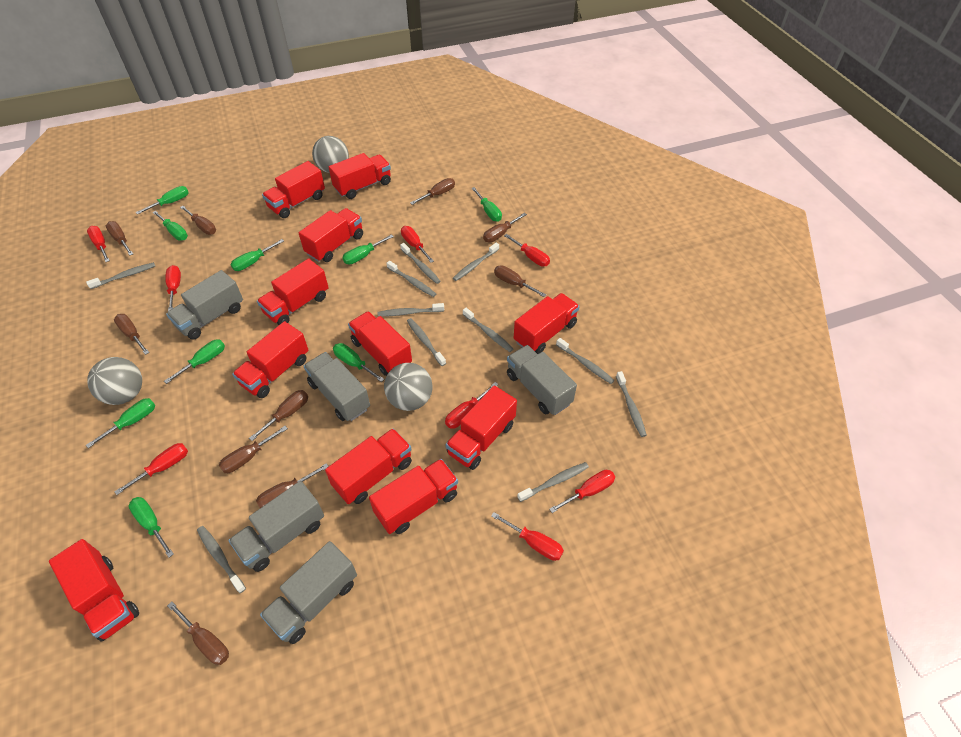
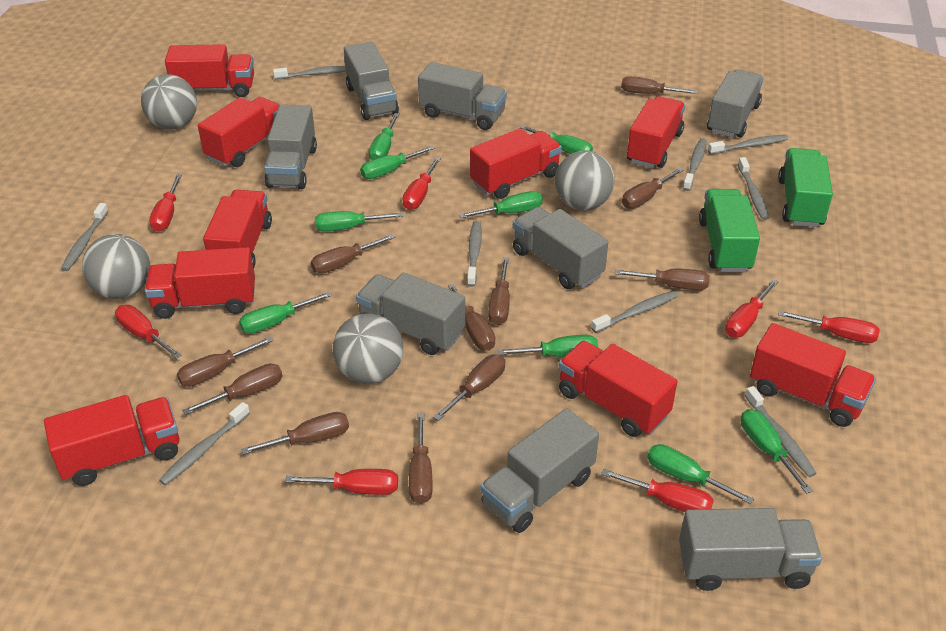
brown screwdriver: 10 -> 11
green truck: 0 -> 2
grey ball: 3 -> 4
grey toothbrush: 11 -> 9
grey truck: 5 -> 8
red screwdriver: 8 -> 7
red truck: 11 -> 9

